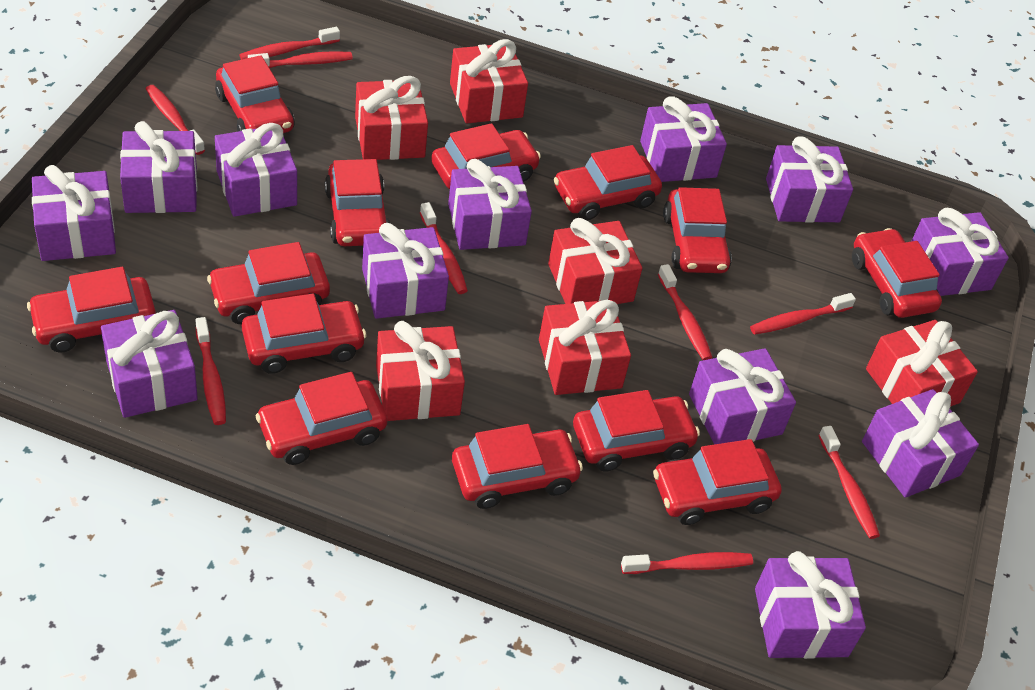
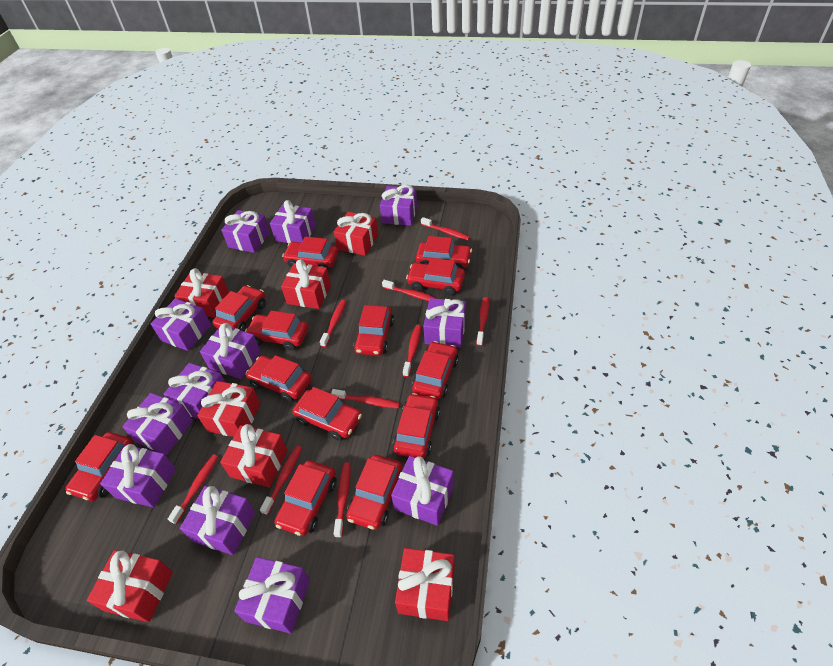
red gift: 6 -> 7

